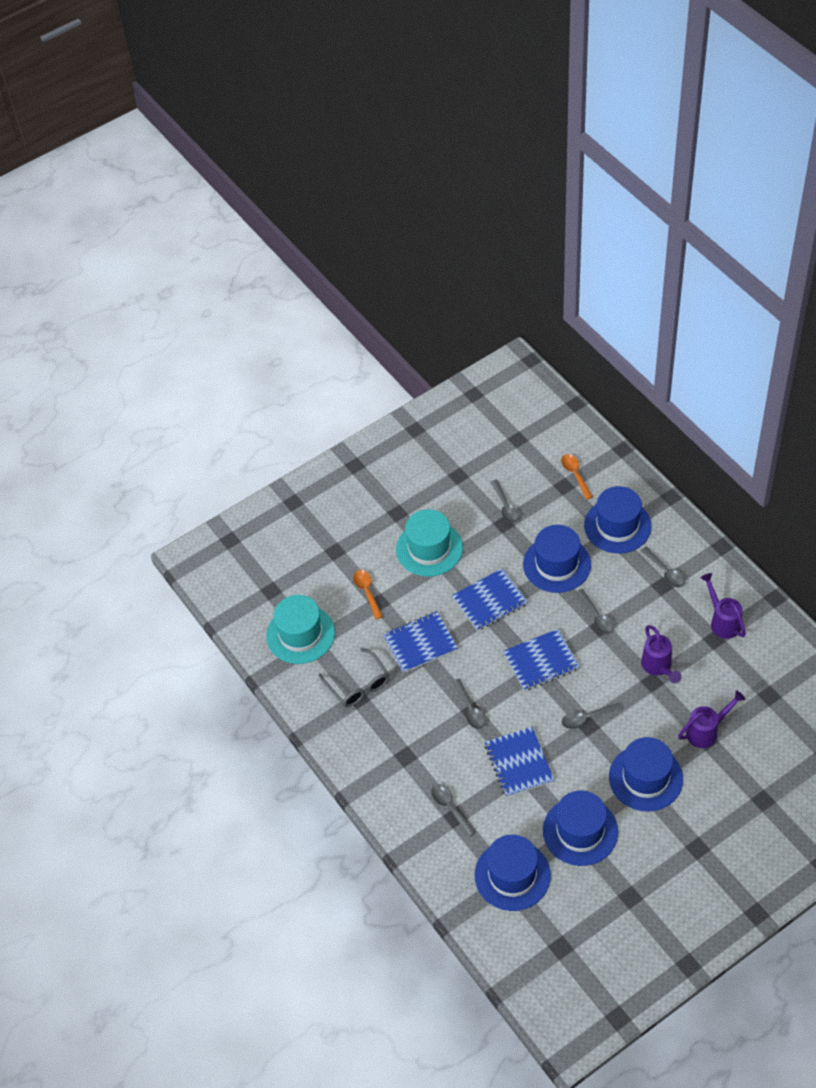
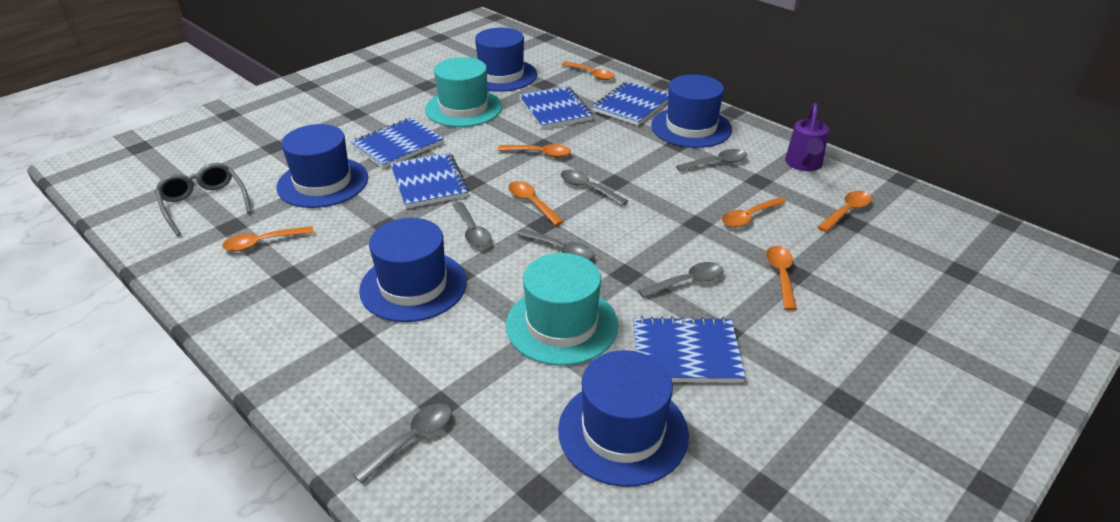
blue notebook: 4 -> 5
orange spoon: 2 -> 7
purple watering can: 3 -> 1

